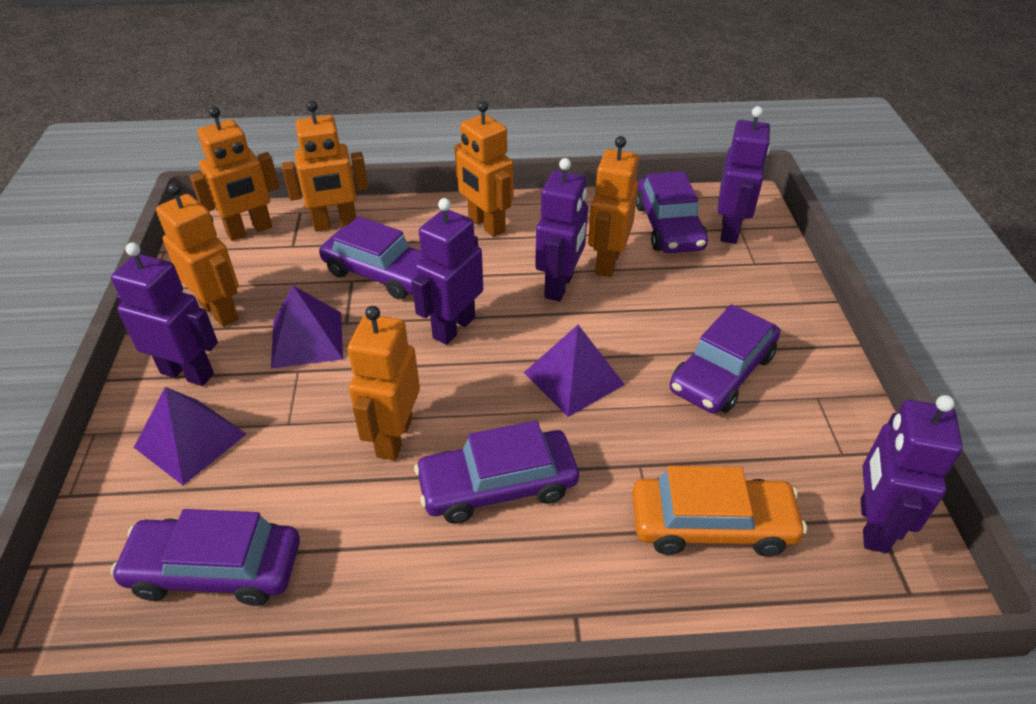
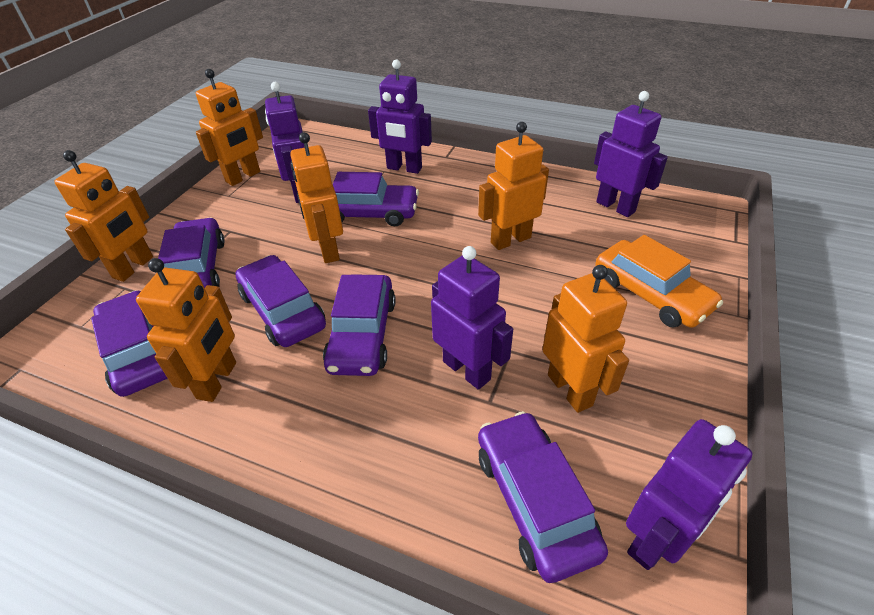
purple car: 5 -> 6
purple pyramid: 3 -> 0

